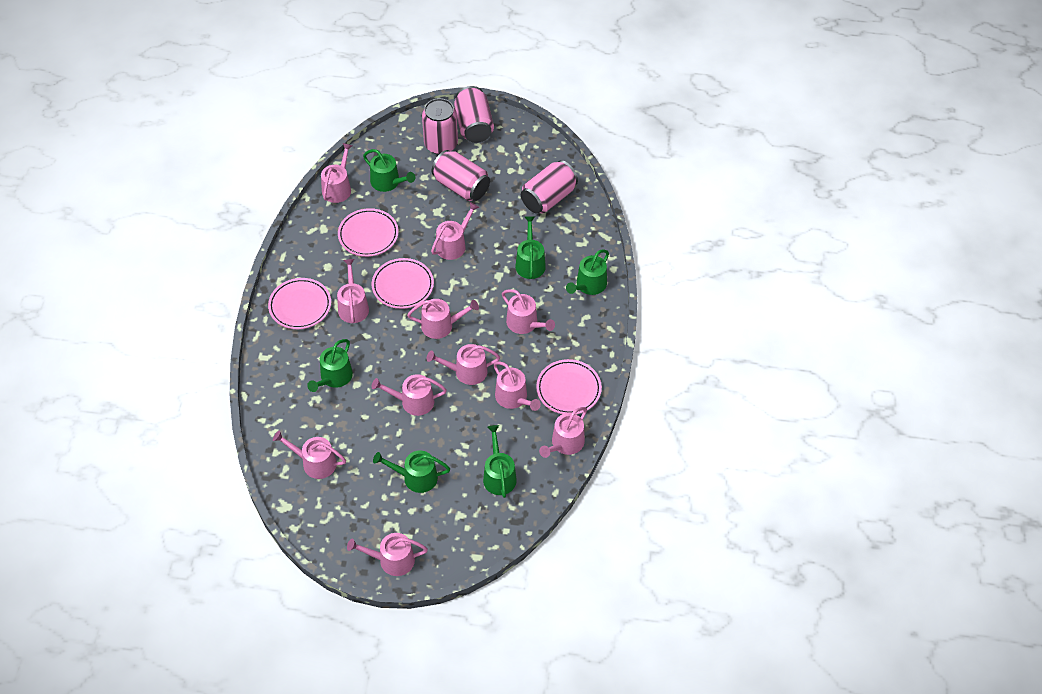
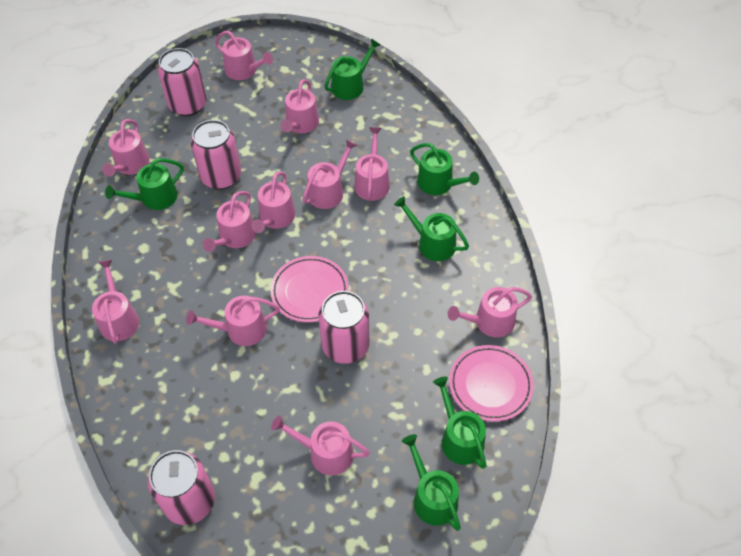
pink plate: 4 -> 2

